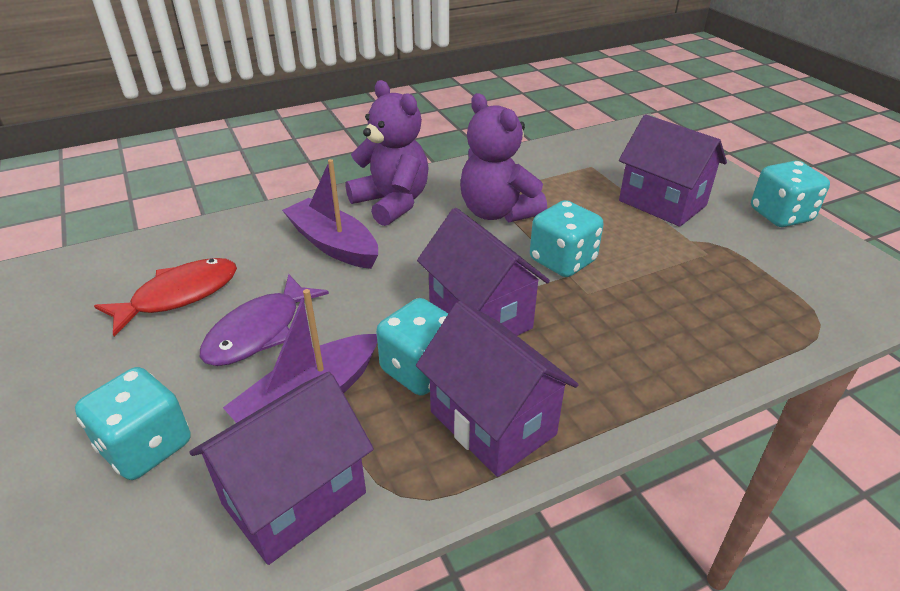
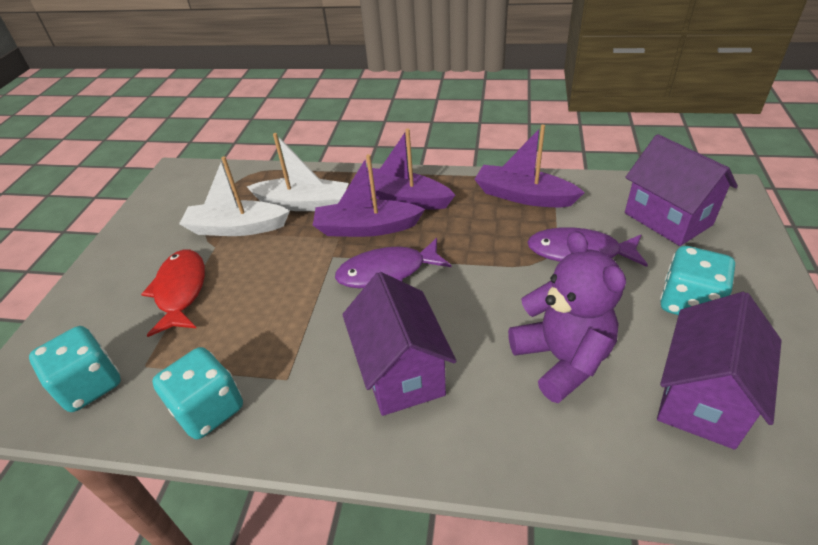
purple boat: 2 -> 3
purple fish: 1 -> 2
purple house: 4 -> 3
purple teddy bear: 2 -> 1
turquoise dice: 4 -> 3
white boat: 0 -> 2

